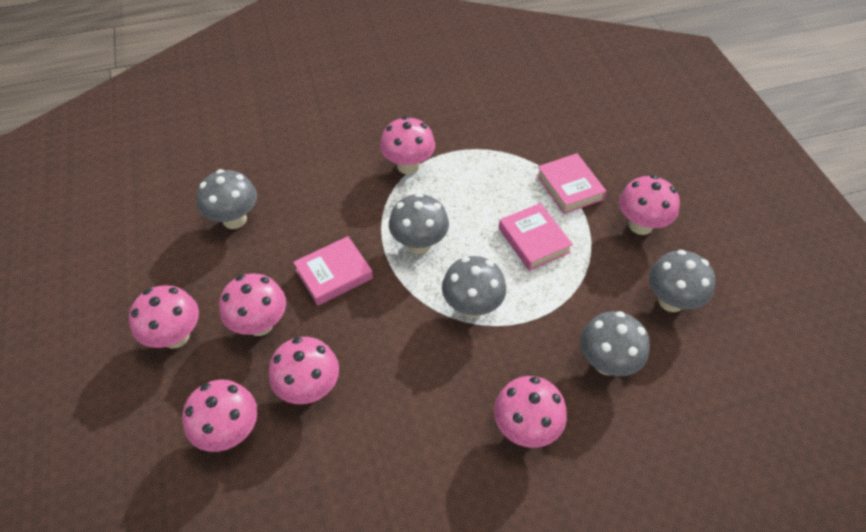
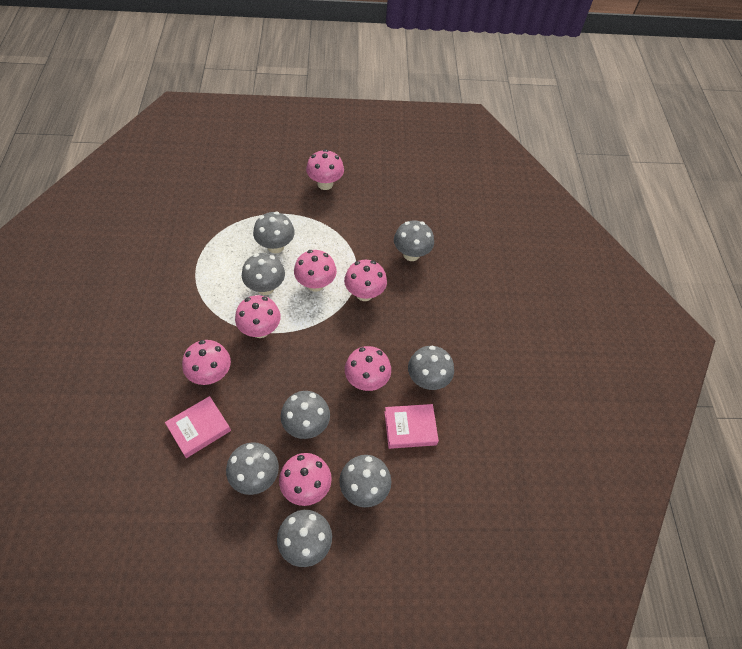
grey mushroom: 5 -> 8
pink book: 3 -> 2

